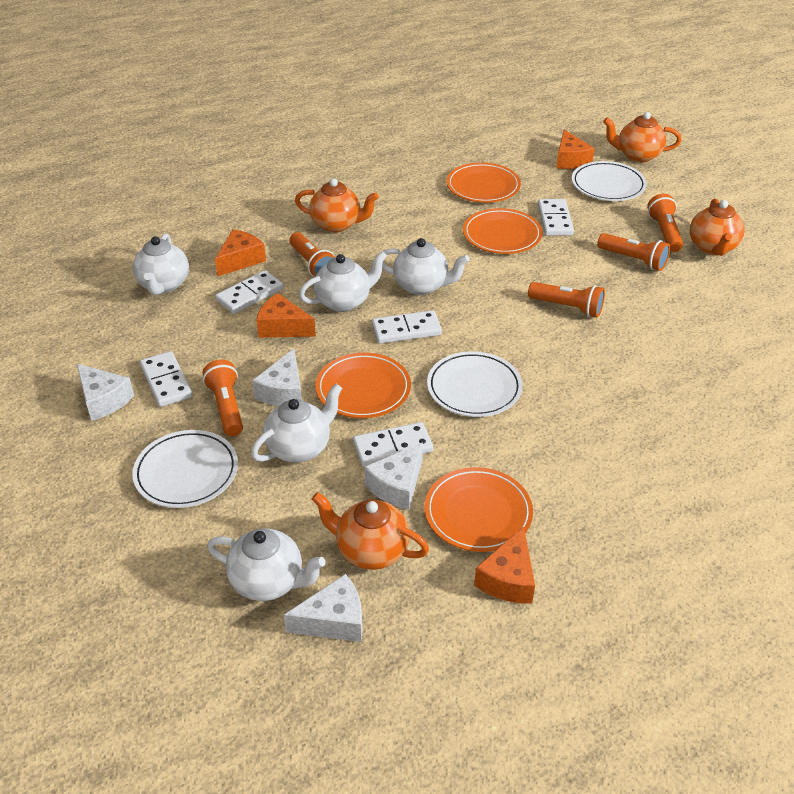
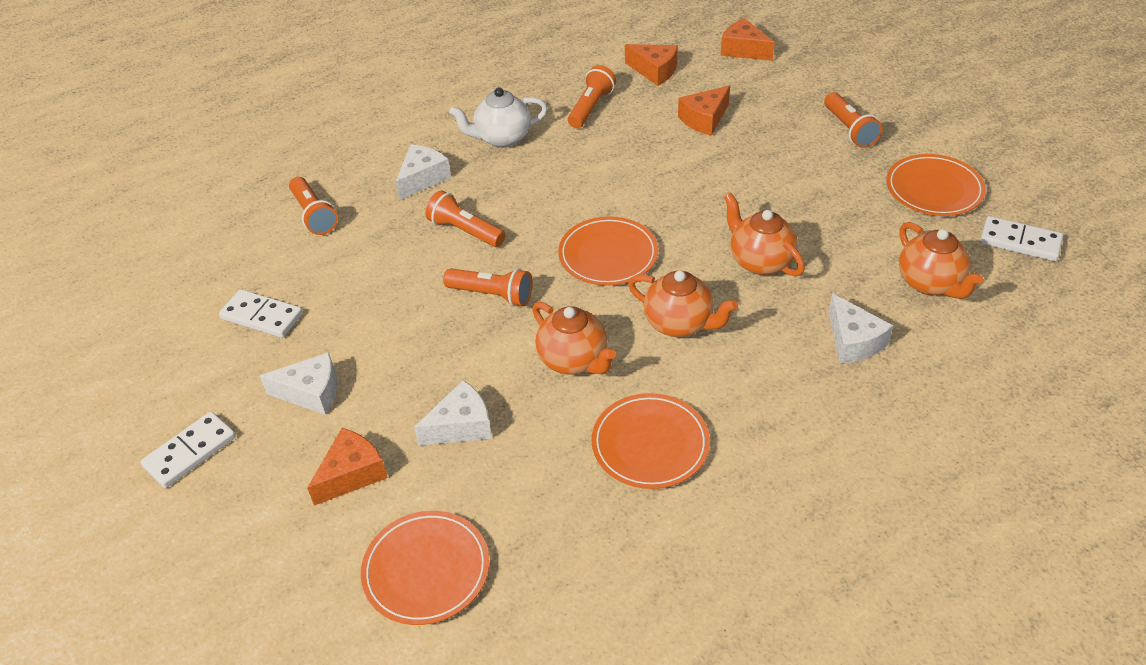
white domino: 5 -> 3
white plate: 3 -> 0
white teapot: 5 -> 1

